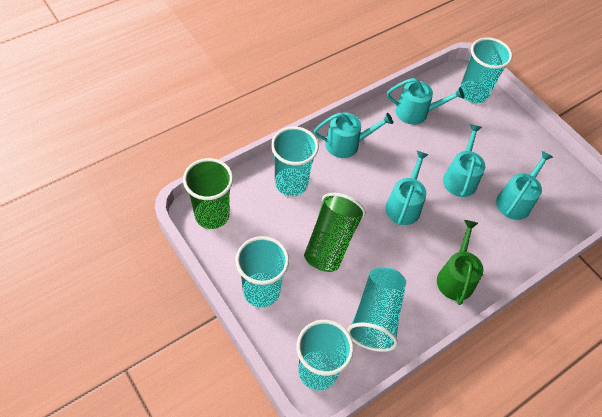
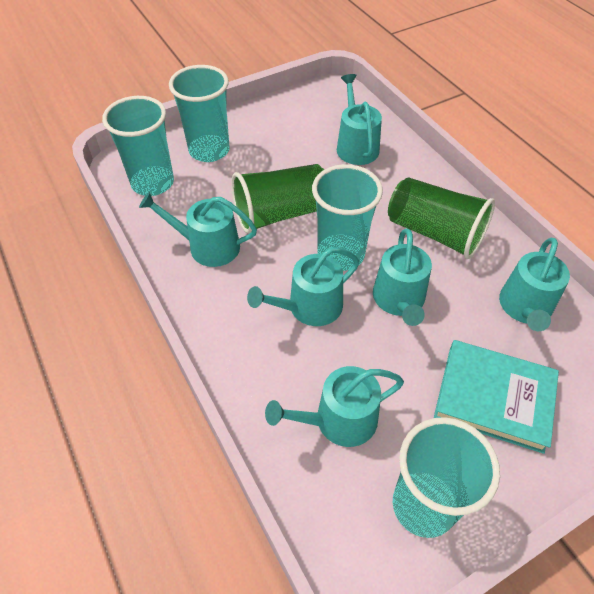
green watering can: 1 -> 0
turquoise book: 0 -> 1
turquoise cup: 5 -> 4
turquoise watering can: 5 -> 6

